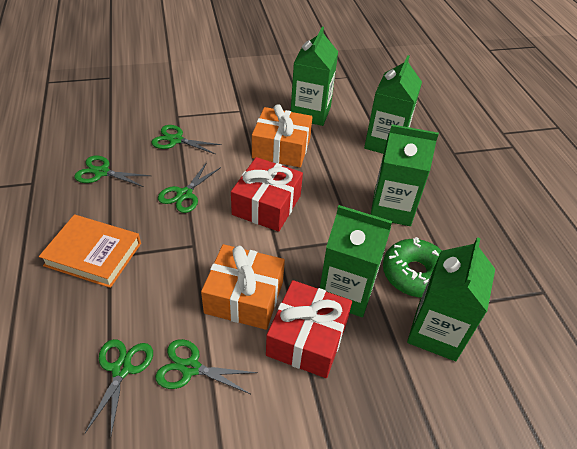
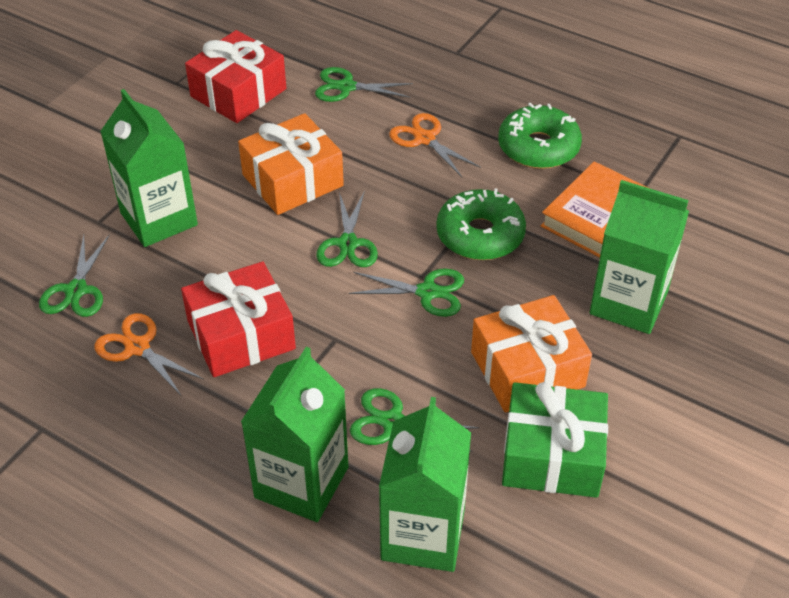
green carton: 5 -> 4
green donut: 1 -> 2
green gift: 0 -> 1
orange scissors: 0 -> 2

